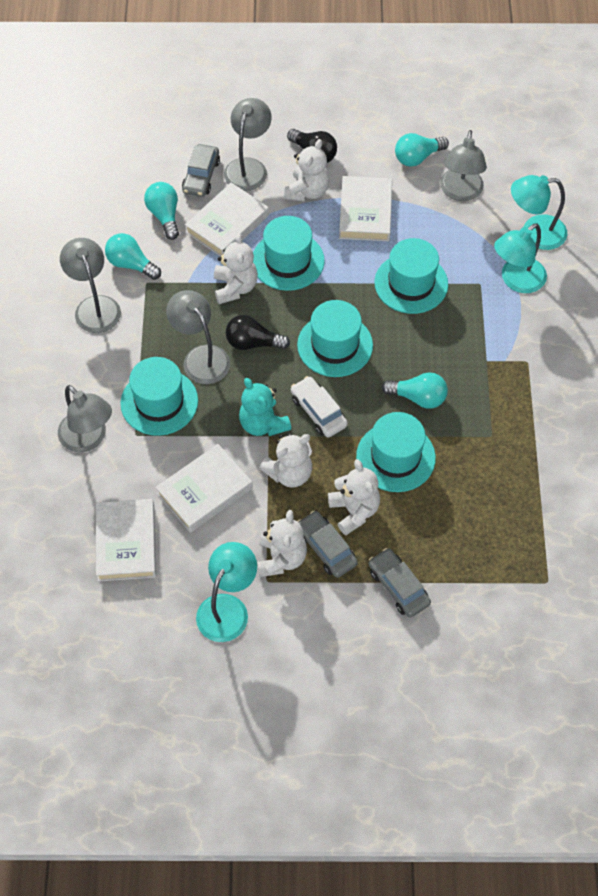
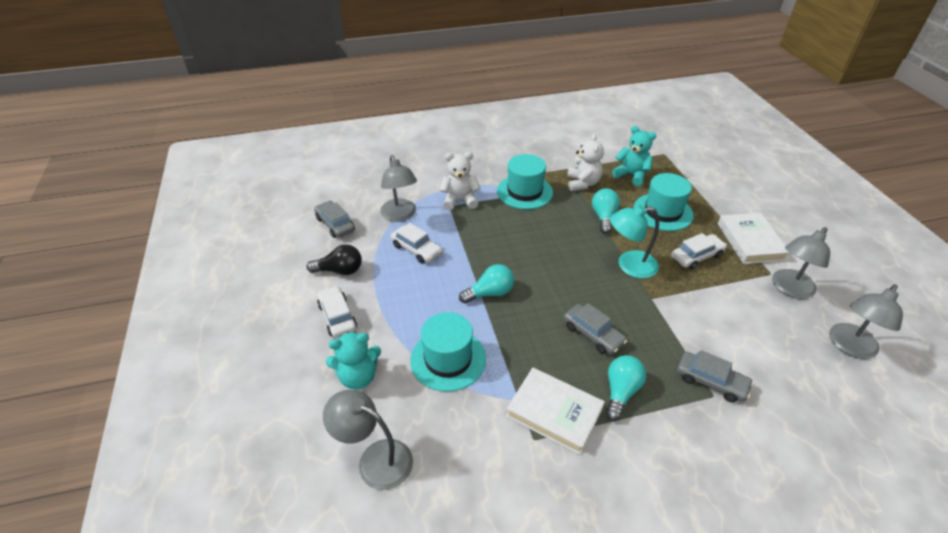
black light bulb: 2 -> 1
grey lamp: 5 -> 4
turquoise hat: 5 -> 3
turquoise lamp: 3 -> 1
turquoise light bulb: 4 -> 3
turquoise teddy bear: 1 -> 2
white book: 4 -> 2
white car: 1 -> 3
white teddy bear: 5 -> 2

